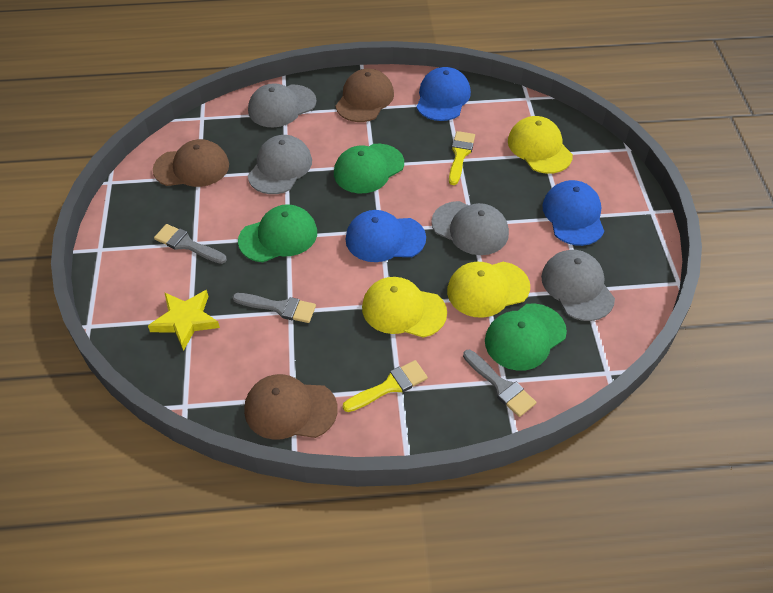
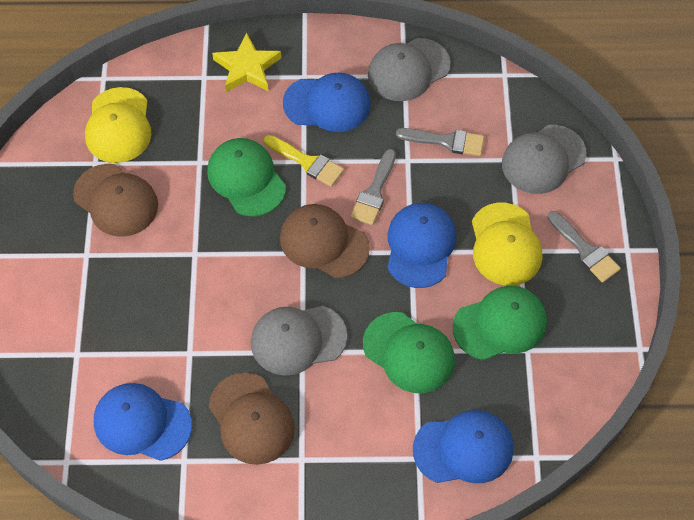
blue cap: 3 -> 4
grey cap: 4 -> 3
yellow brush: 2 -> 1
yellow cap: 3 -> 2

